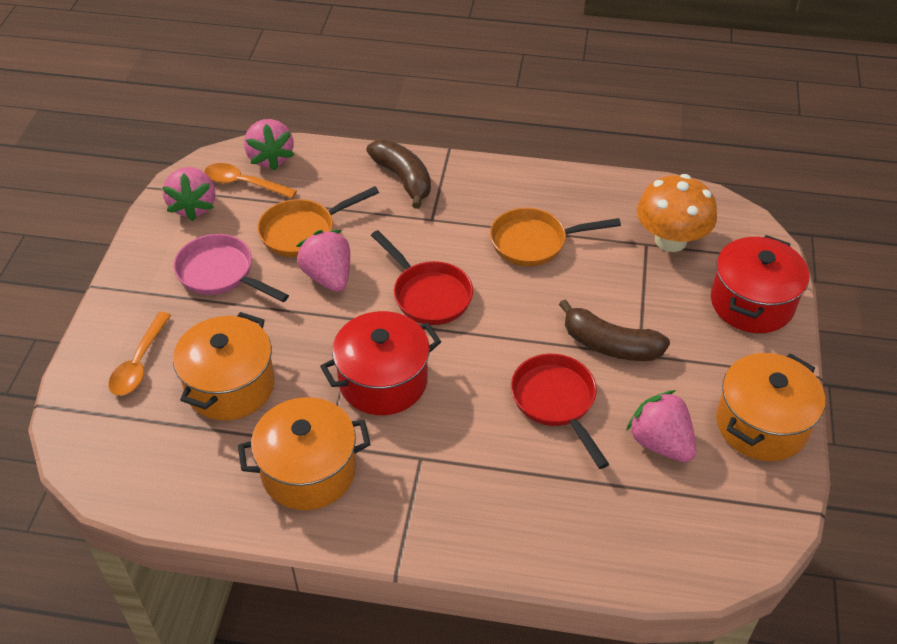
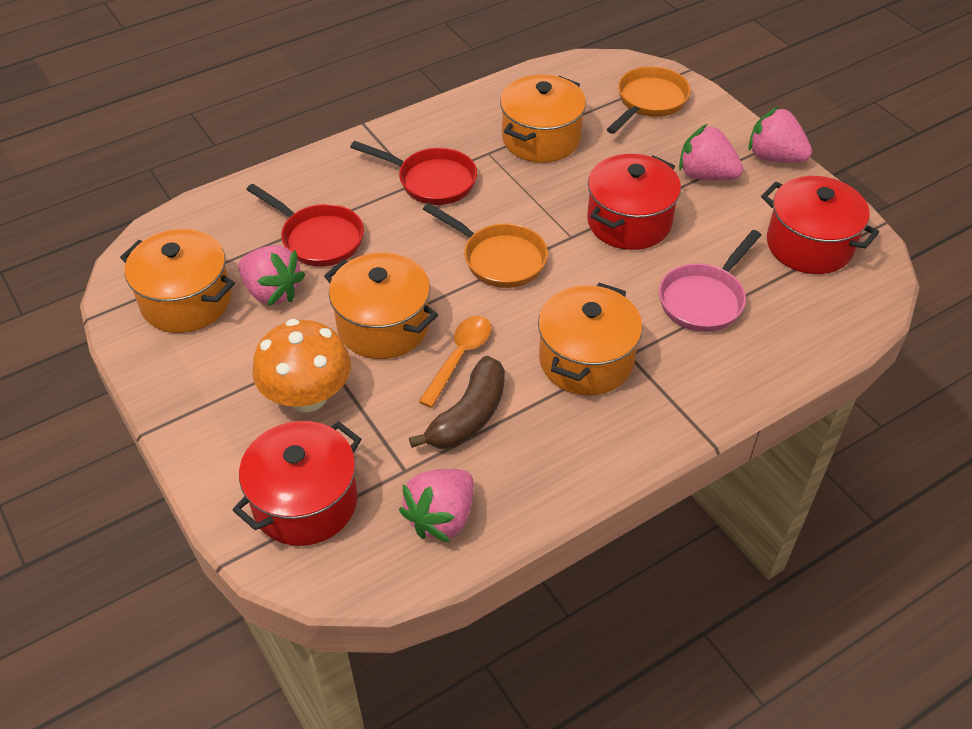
brown banana: 2 -> 1
orange pot: 3 -> 4
orange spoon: 2 -> 1
red pot: 2 -> 3

